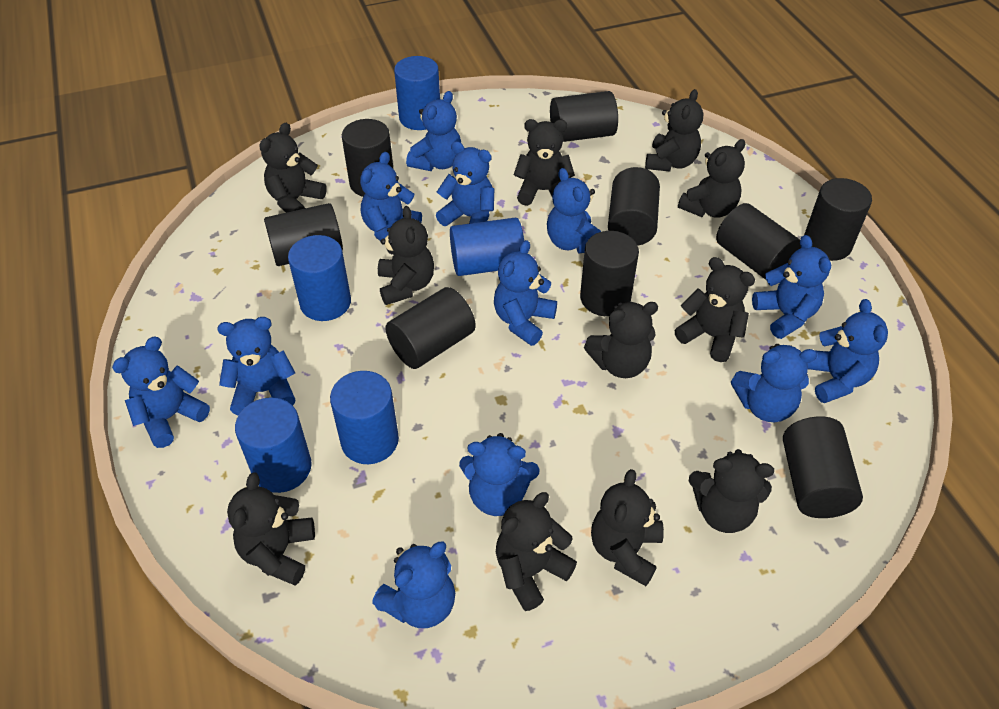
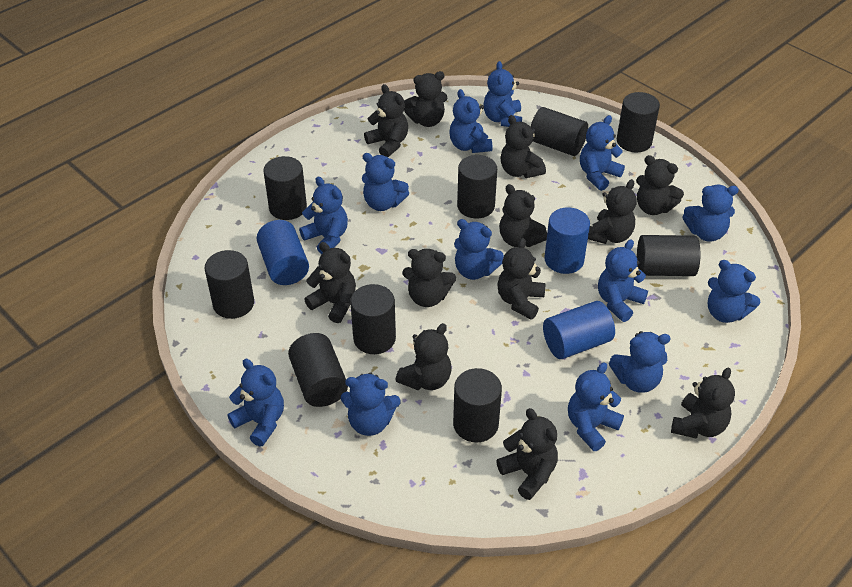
black teddy bear: 11 -> 12
blue cylinder: 5 -> 3
blue teddy bear: 12 -> 13

